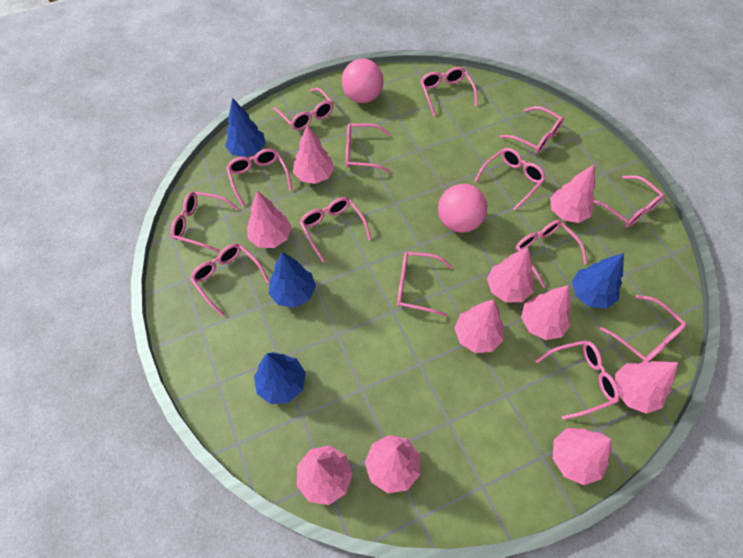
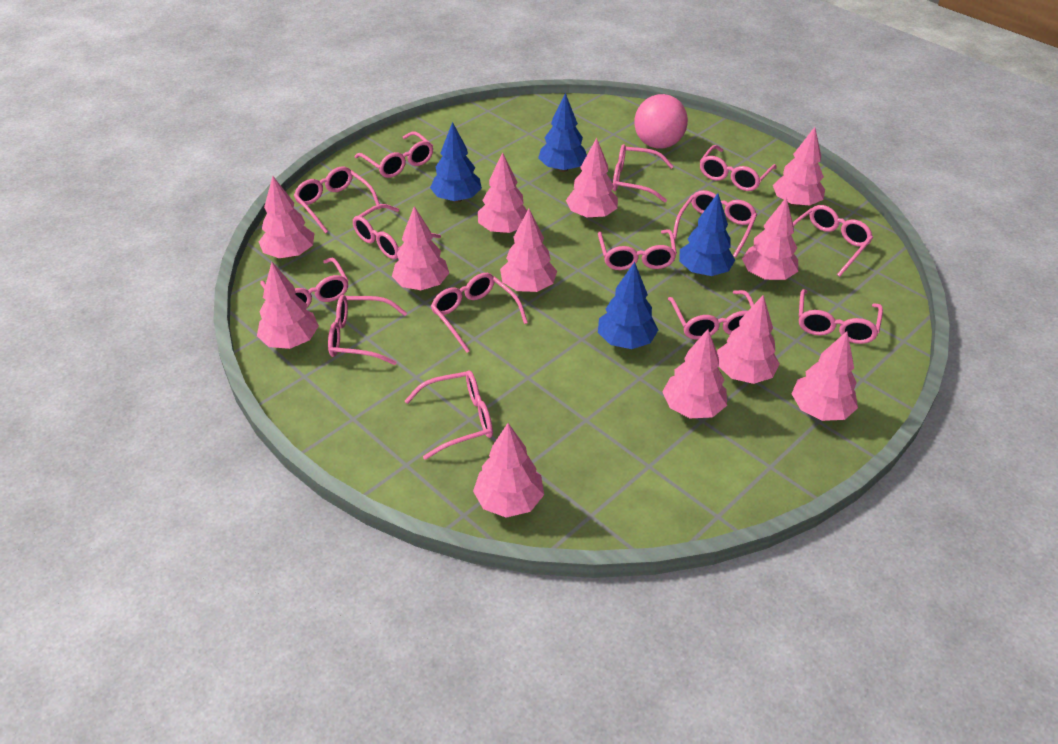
pink ball: 2 -> 1
pink tree: 10 -> 12

